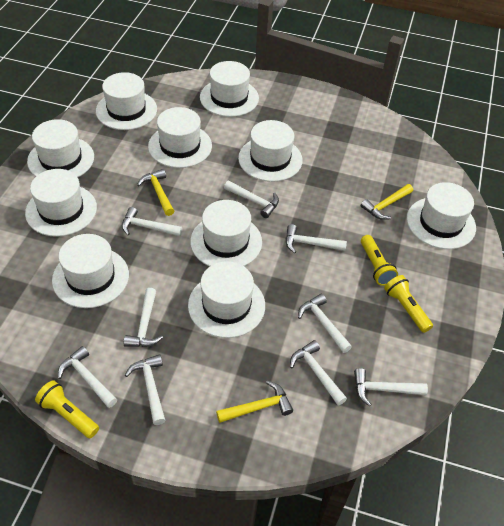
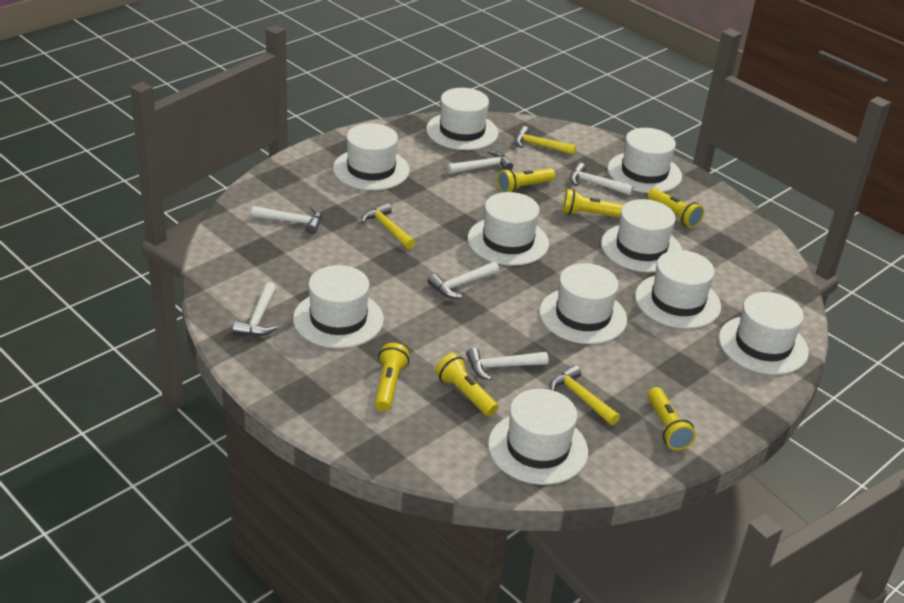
white hammer: 9 -> 6
yellow flashlight: 3 -> 6

